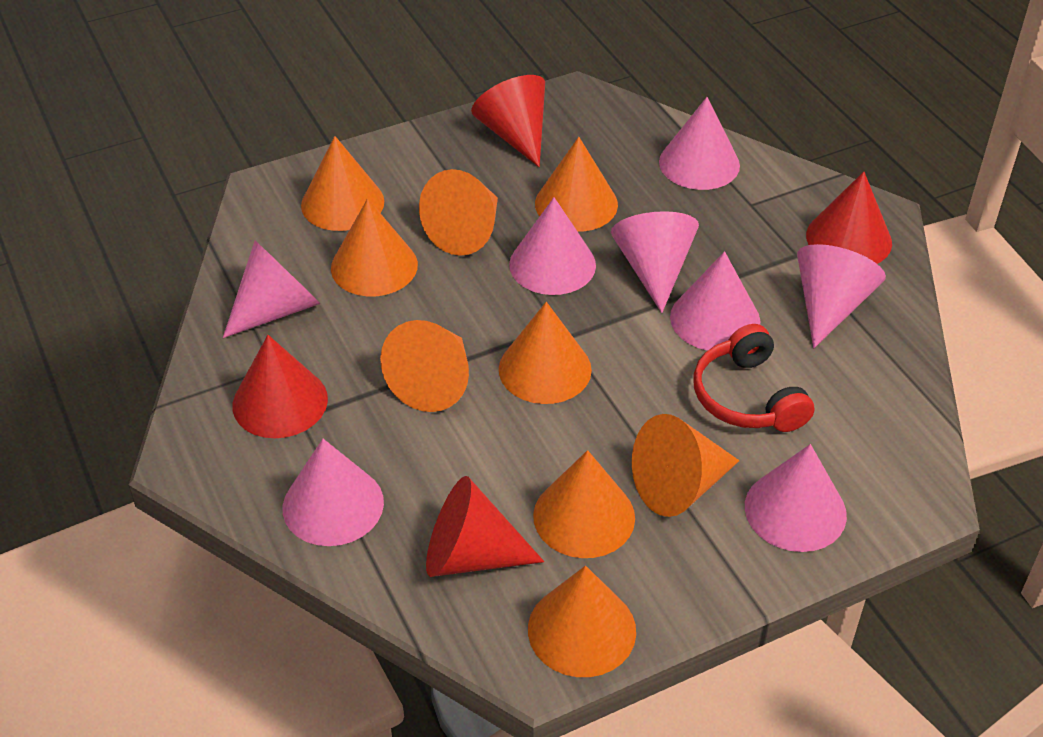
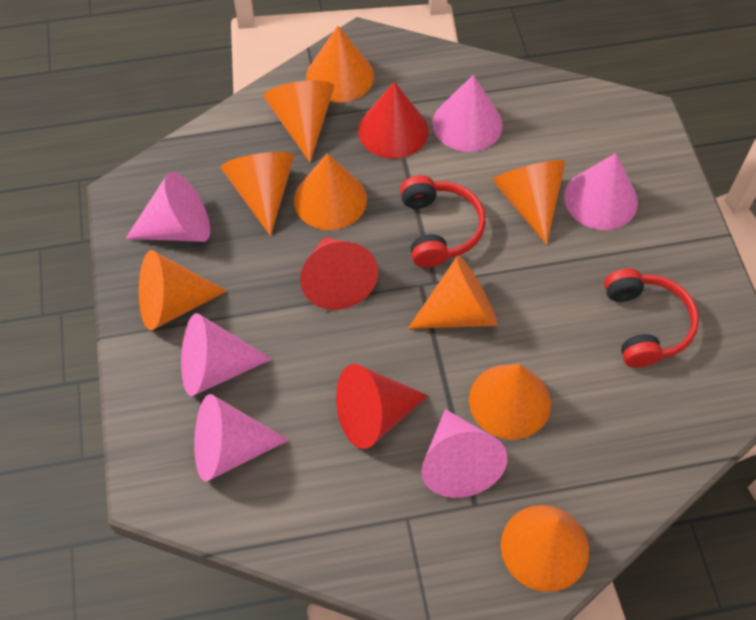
pink cone: 8 -> 6
red cone: 4 -> 3
red headphones: 1 -> 2

